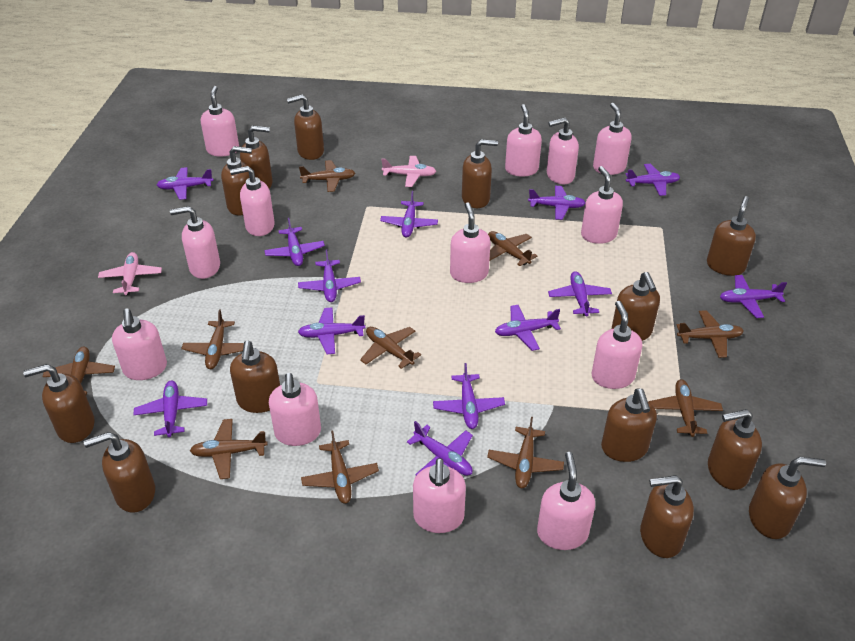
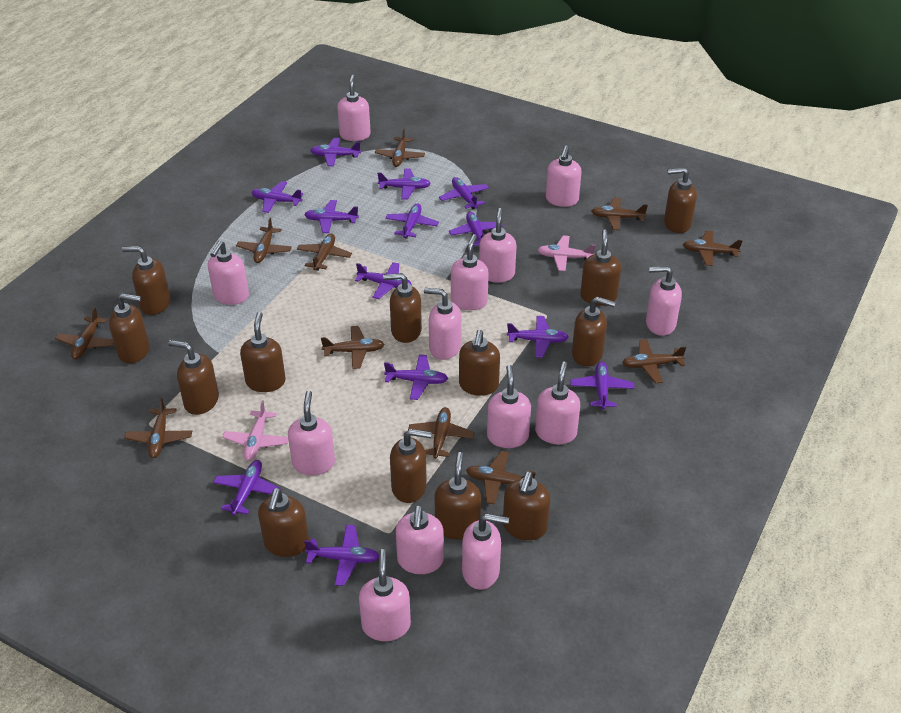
brown plane: 10 -> 11

